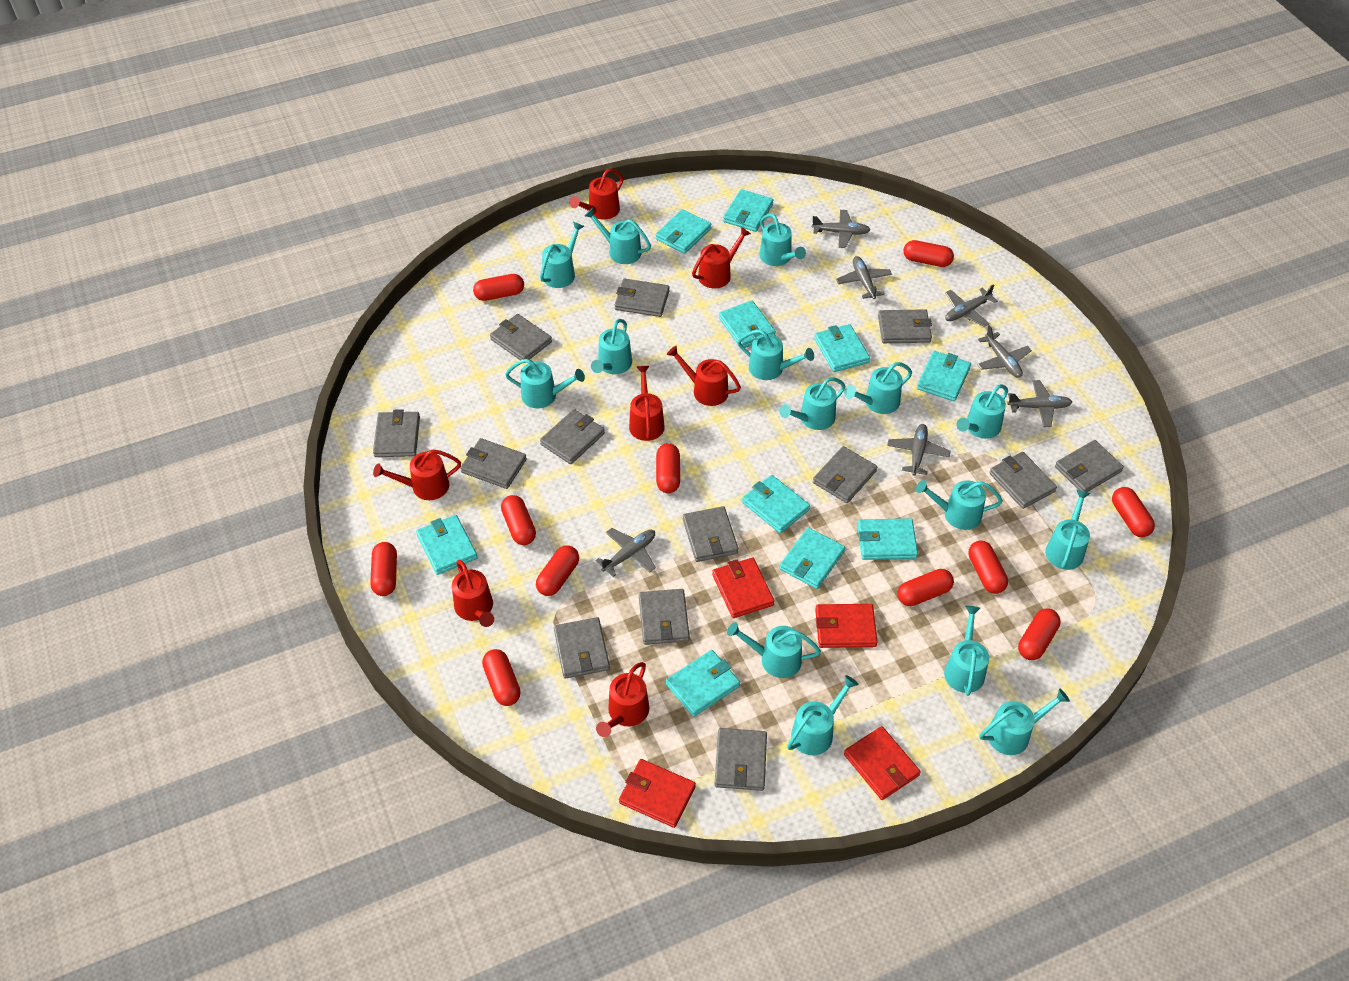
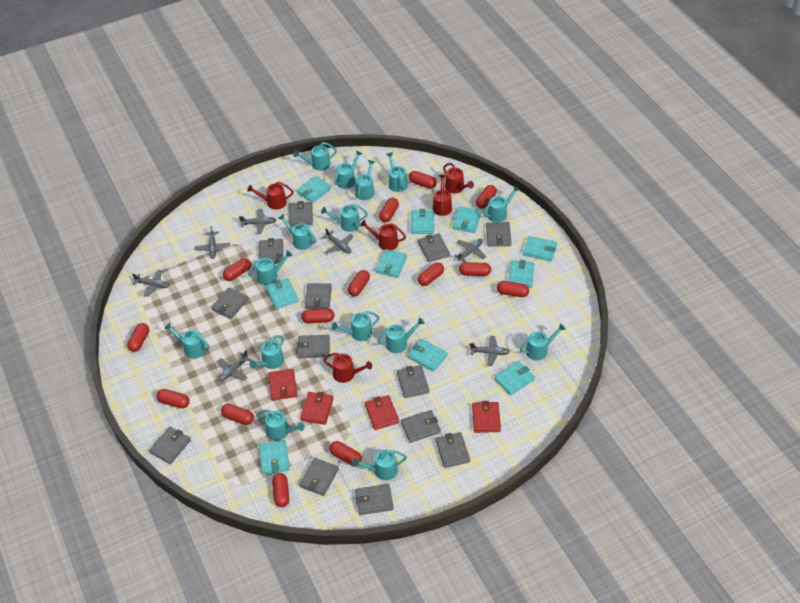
red capsule: 11 -> 14
red watering can: 7 -> 5

